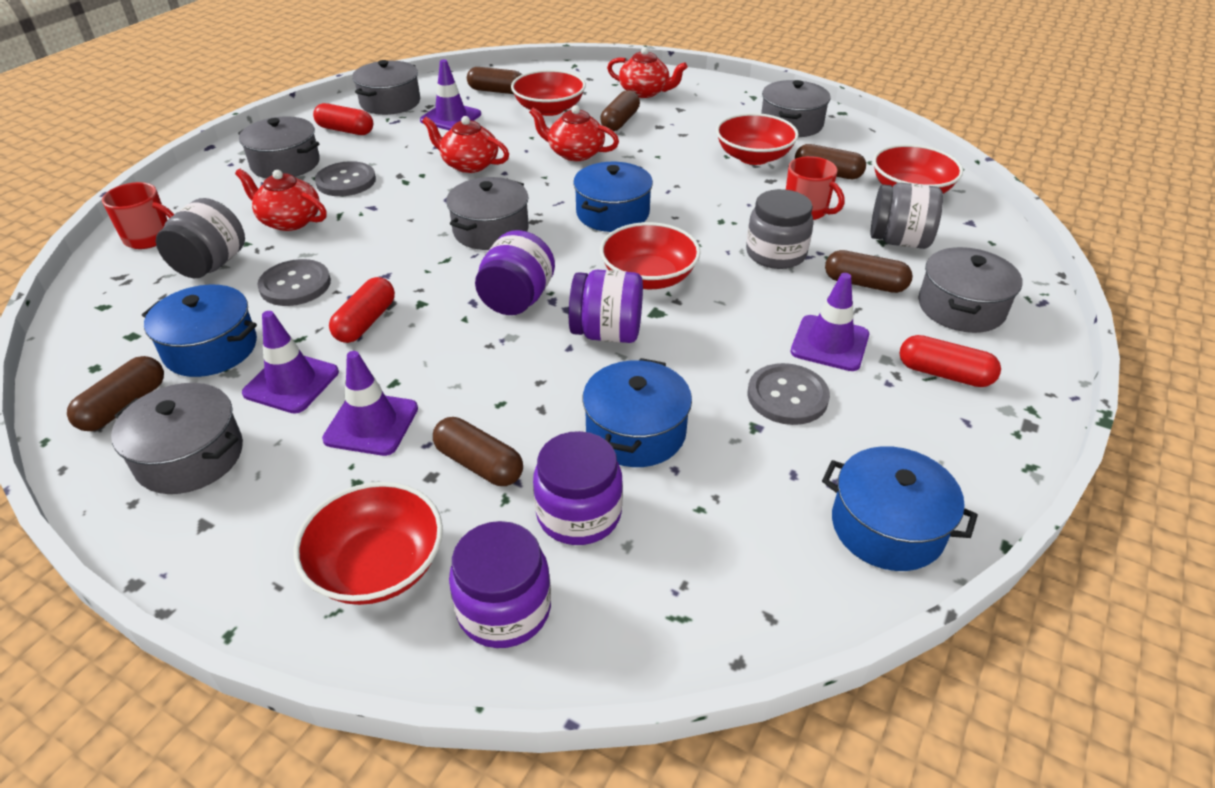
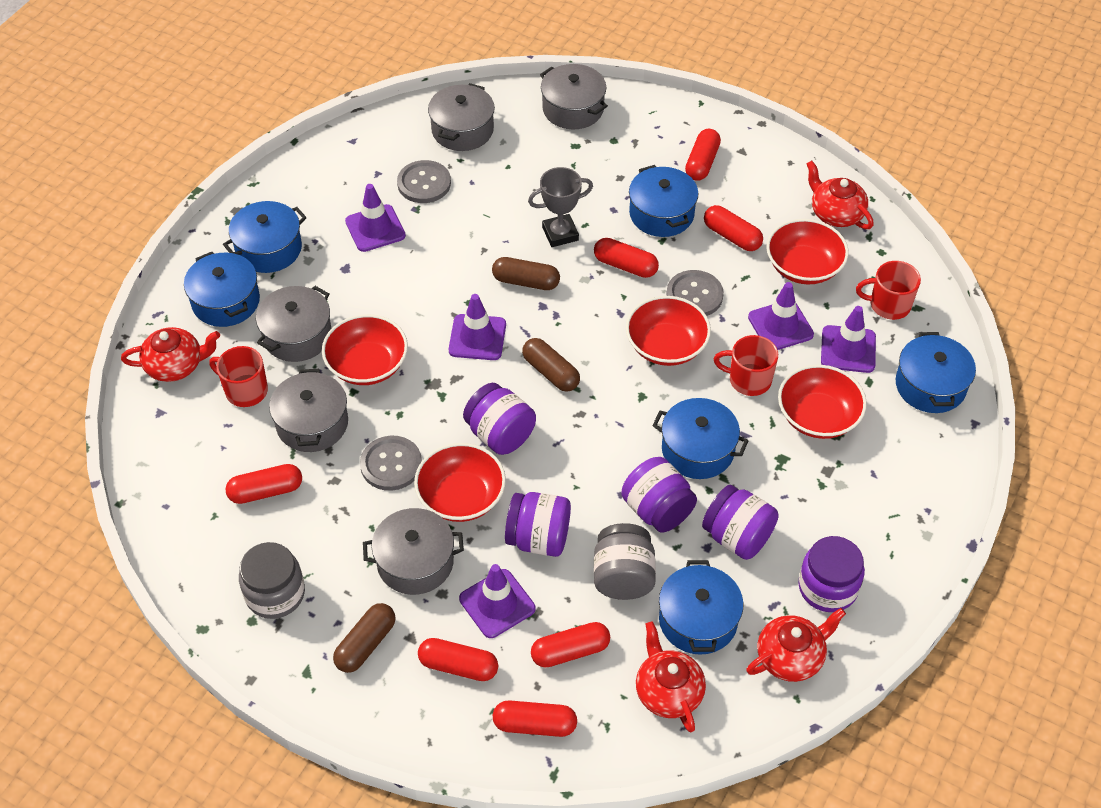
blue pot: 4 -> 6
brown capsule: 6 -> 3
grey jar: 3 -> 2
grey pot: 6 -> 5
grey trophy: 0 -> 1
purple jar: 4 -> 5
purple traffic cone: 4 -> 5
red capsule: 3 -> 7
red mug: 2 -> 3

